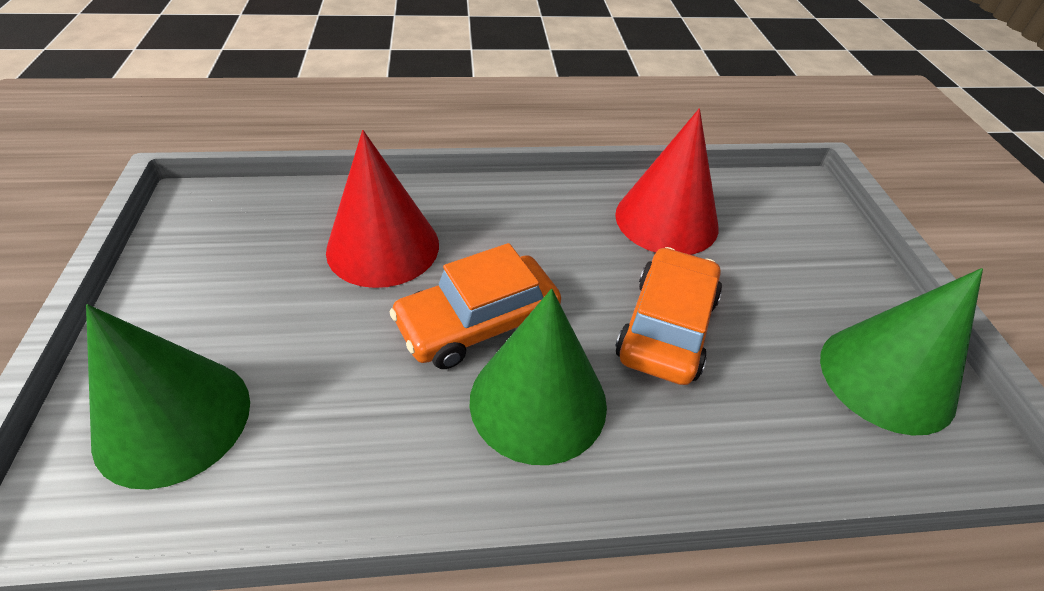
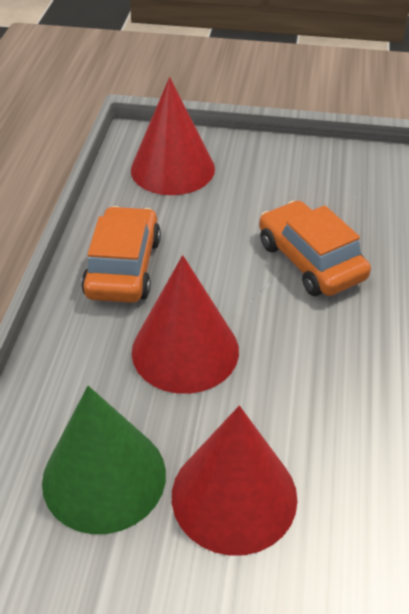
green cone: 3 -> 1
red cone: 2 -> 3

